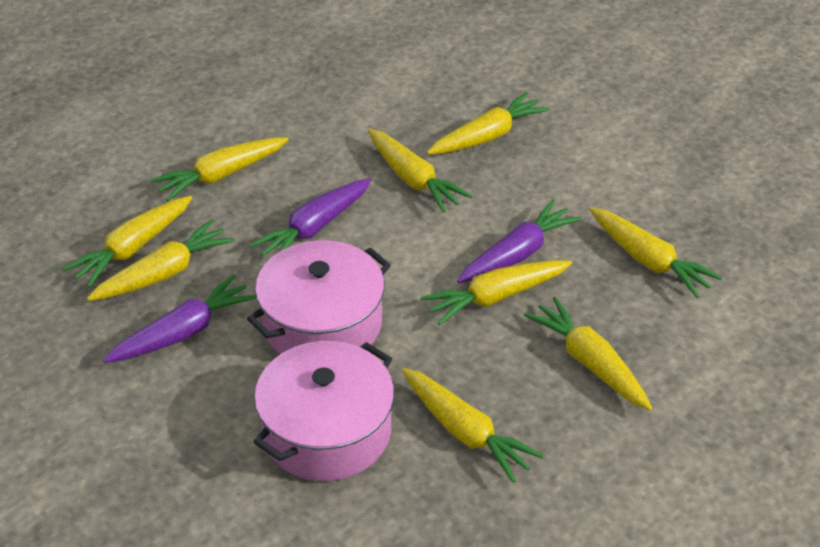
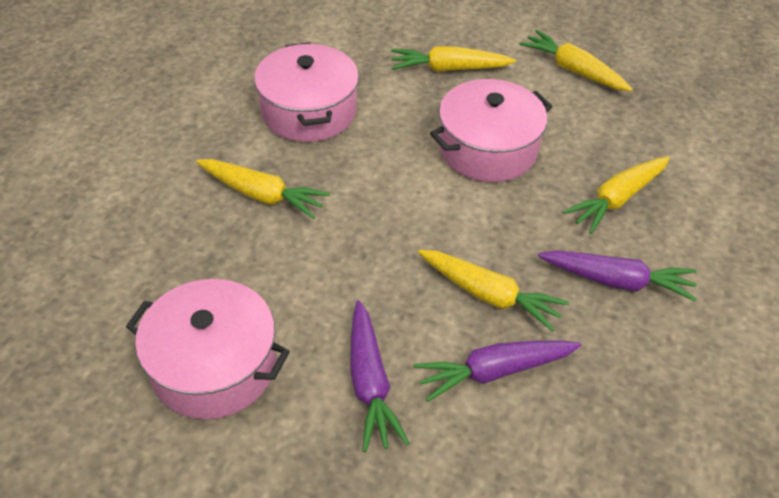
pink pot: 2 -> 3
yellow carrot: 9 -> 5

